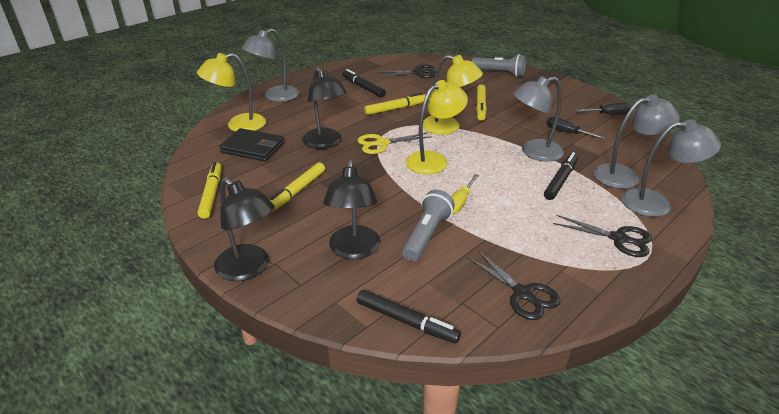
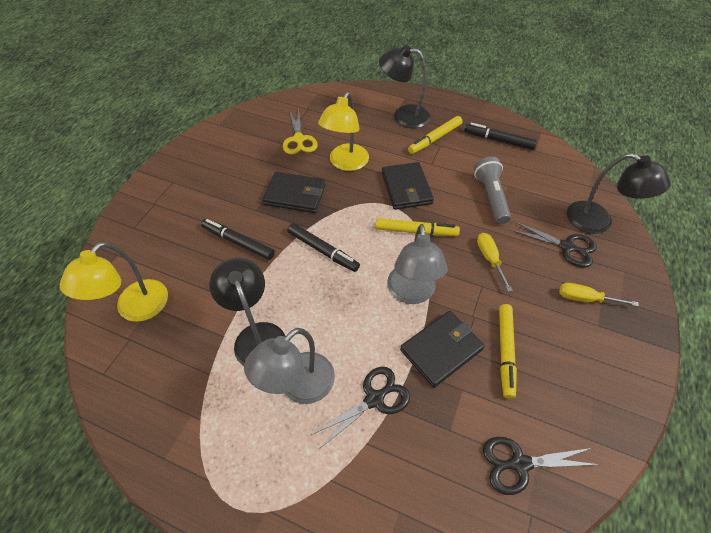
black screwdriver: 2 -> 0
black wallet: 1 -> 3
grey flashlight: 2 -> 1
grey lamp: 4 -> 2
yellow lamp: 3 -> 2
yellow marker: 4 -> 3
yellow screwdriver: 1 -> 2

